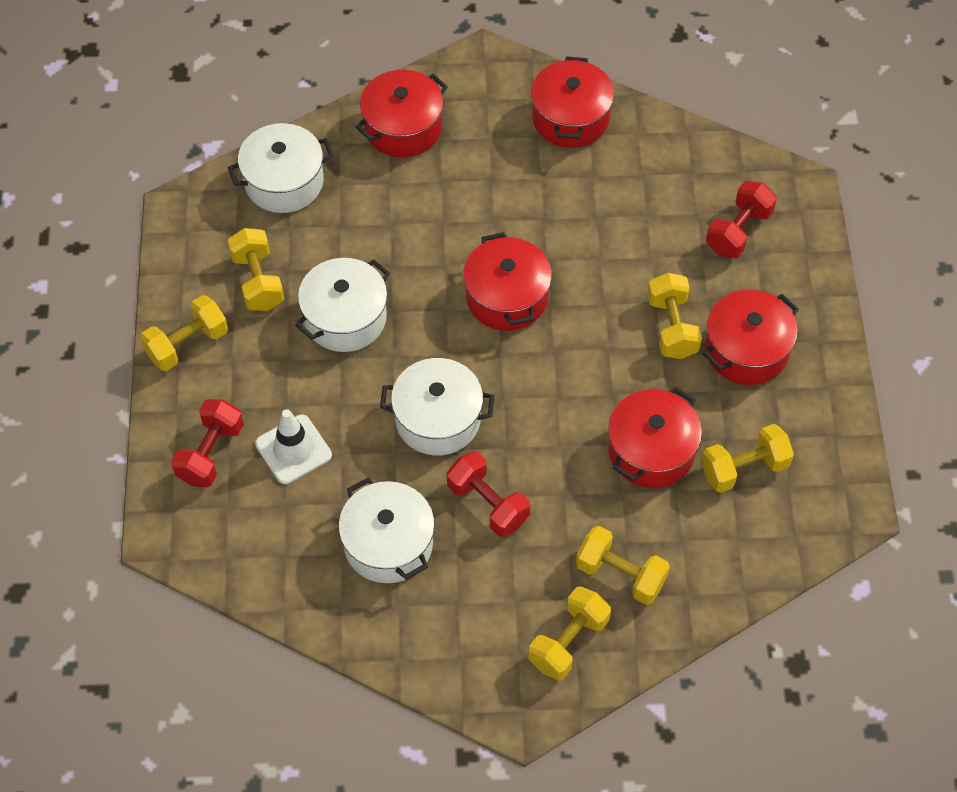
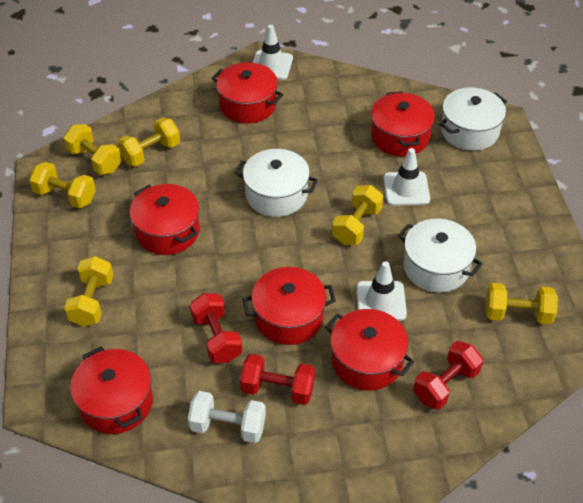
red pot: 5 -> 6
white dumbbell: 0 -> 1
white pot: 4 -> 3
white traffic cone: 1 -> 3

